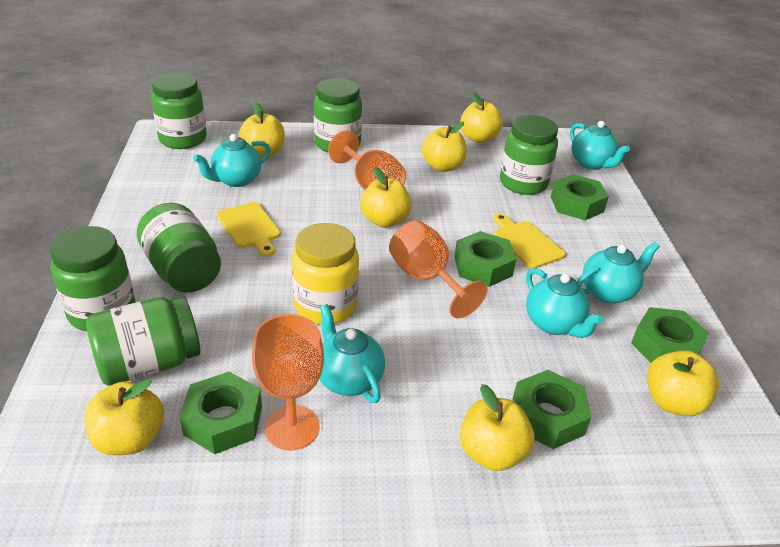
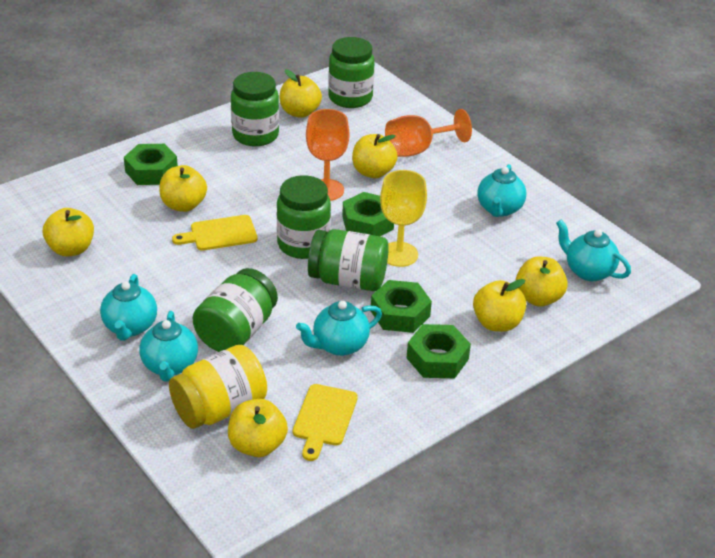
green jar: 6 -> 5
green nut: 5 -> 4
orange goblet: 3 -> 2
yellow goblet: 0 -> 1

